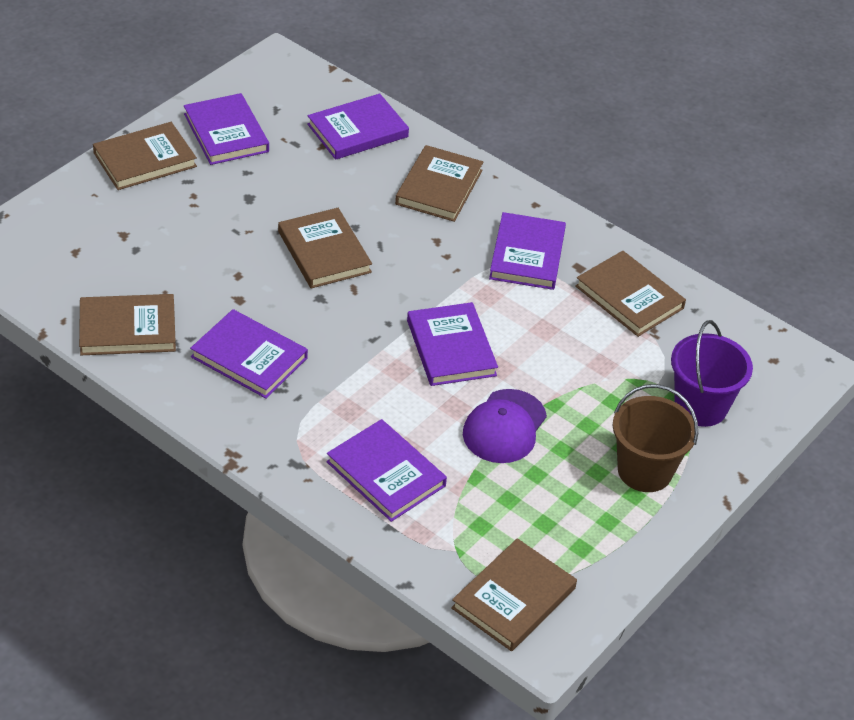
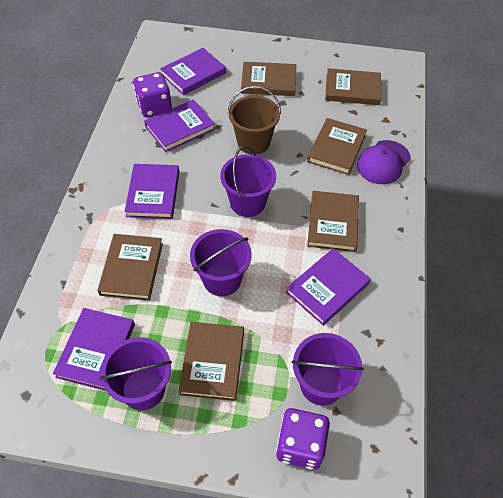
purple book: 6 -> 5
purple bucket: 1 -> 4
purple dice: 0 -> 2

